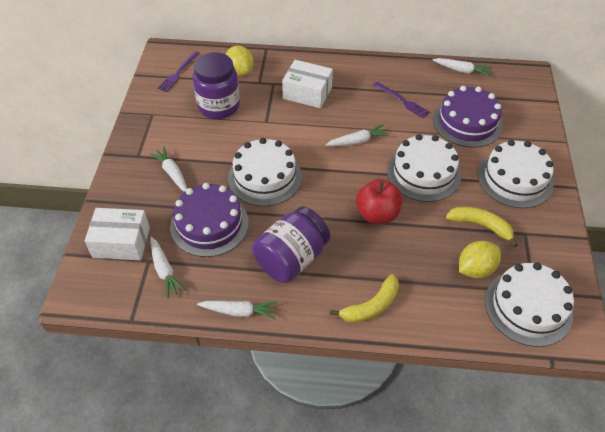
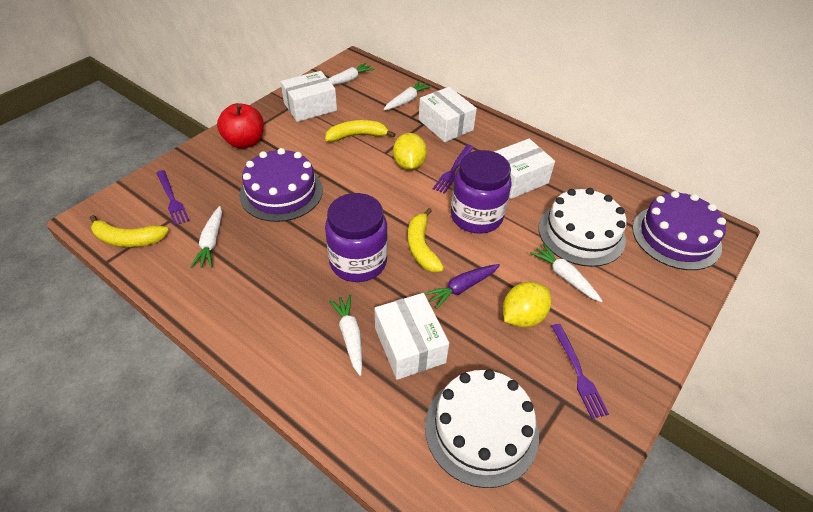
purple carrot: 0 -> 1
purple fork: 2 -> 3
white box: 2 -> 4
white cake: 4 -> 2
yellow banana: 2 -> 3

